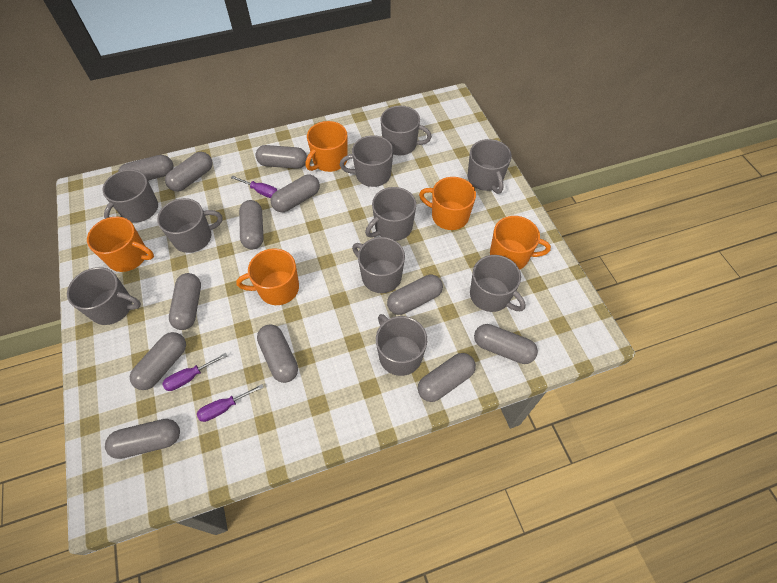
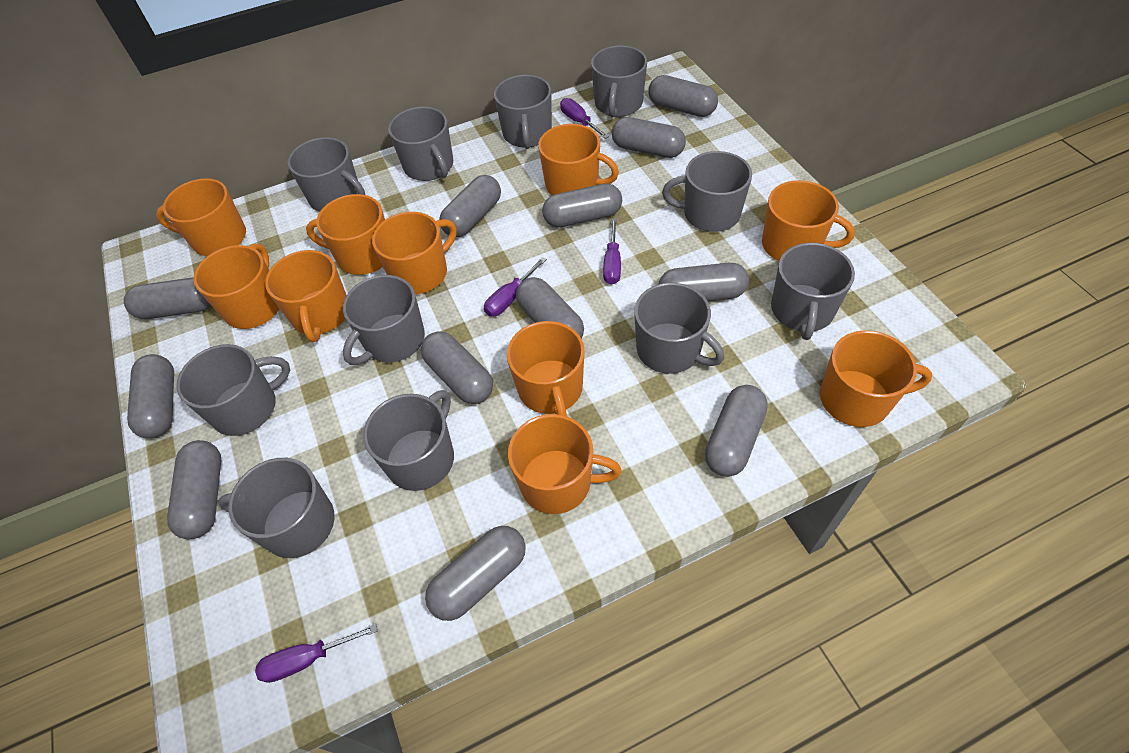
grey mug: 10 -> 11
orange mug: 5 -> 10
purple screwdriver: 3 -> 4

